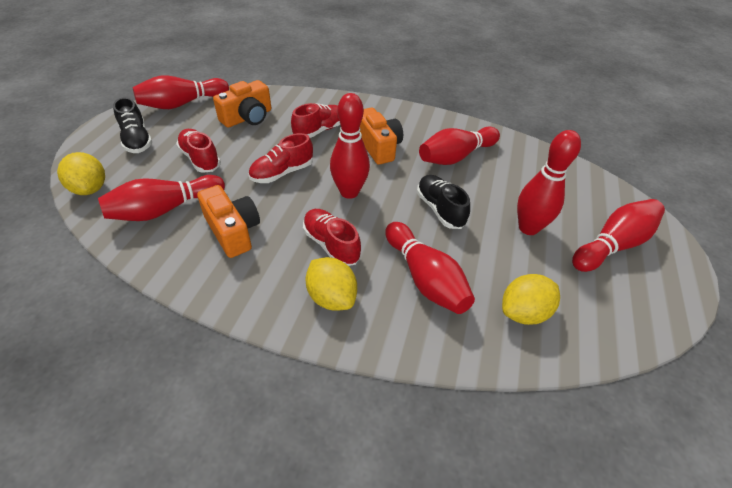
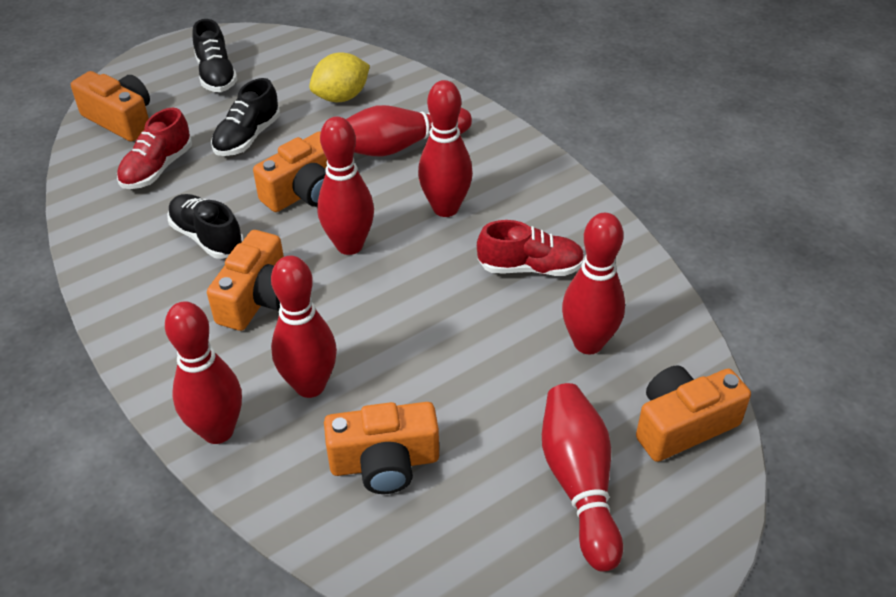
black shoe: 2 -> 3
orange camera: 3 -> 5
red shoe: 4 -> 2
yellow lemon: 3 -> 1

